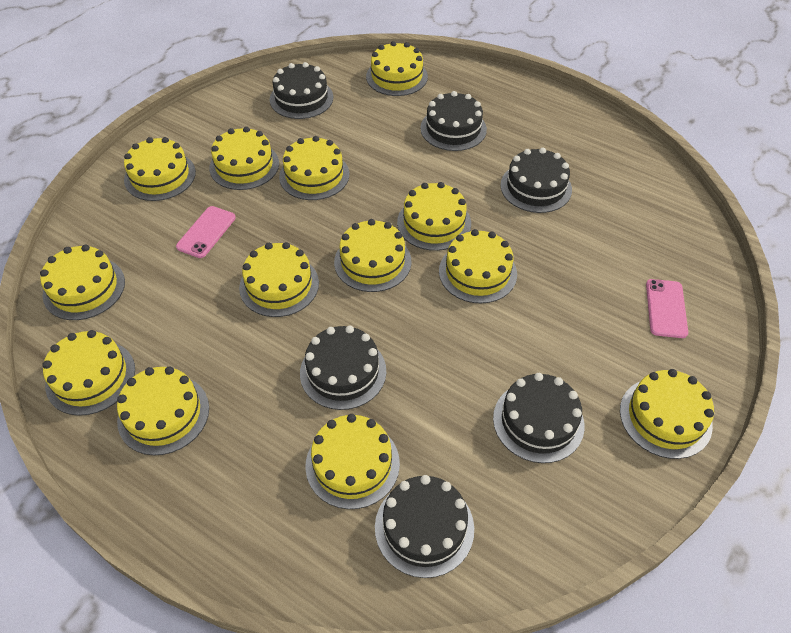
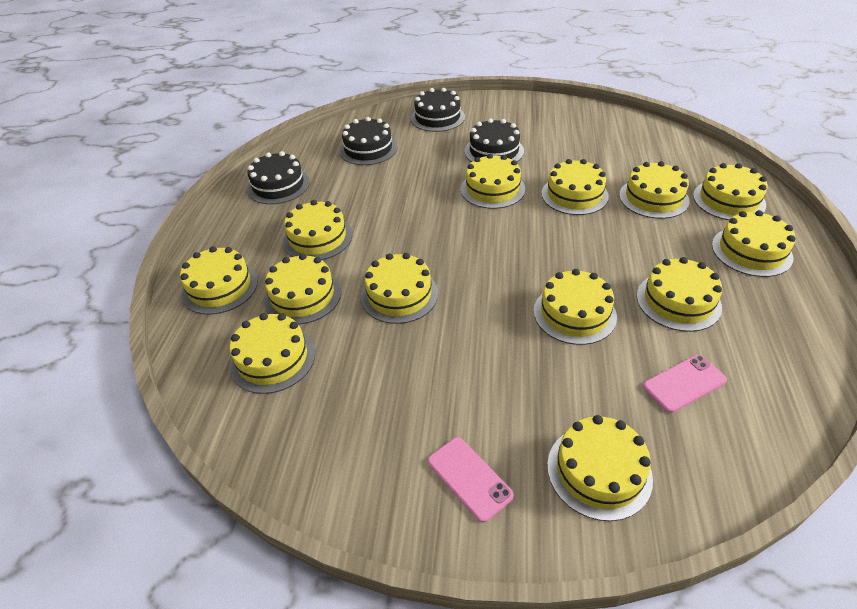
black cake: 6 -> 4

